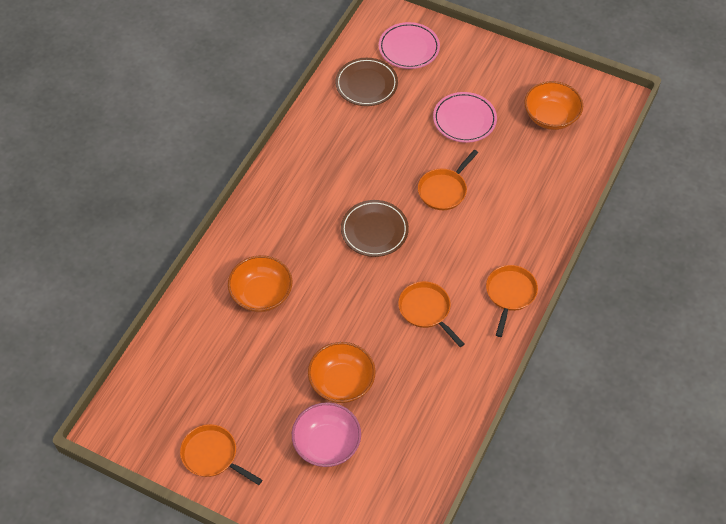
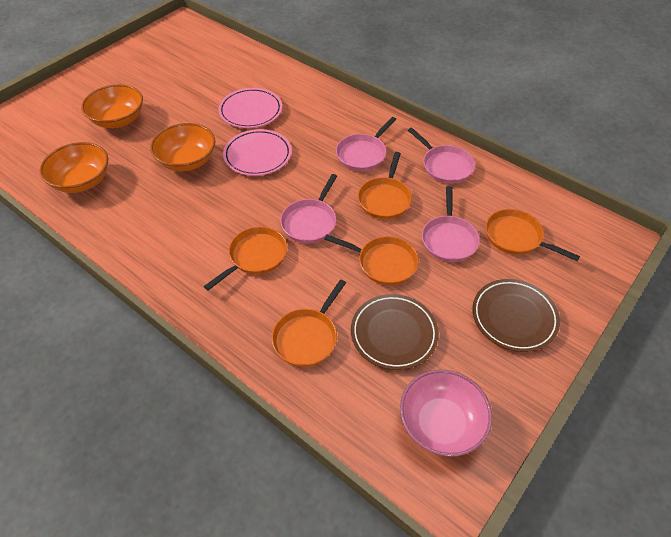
orange pan: 4 -> 5
pink pan: 0 -> 4

